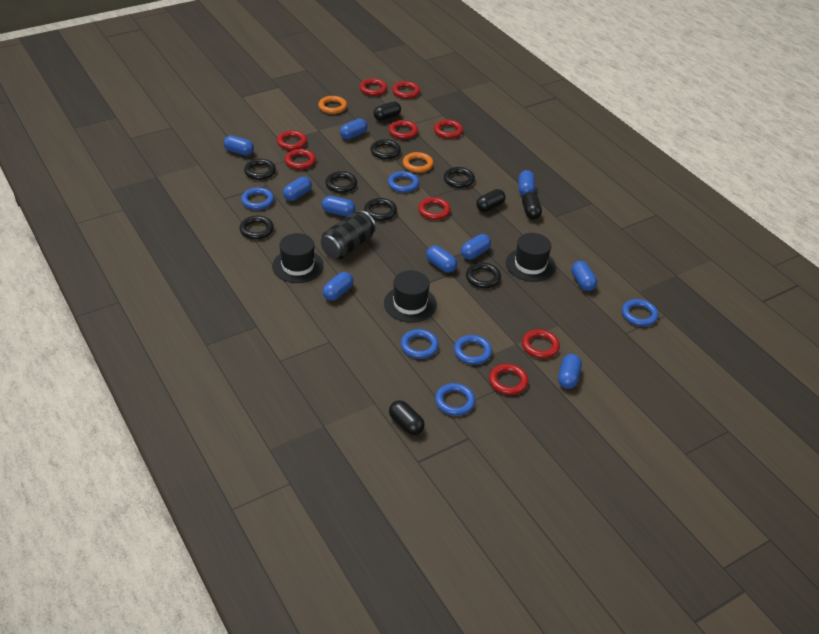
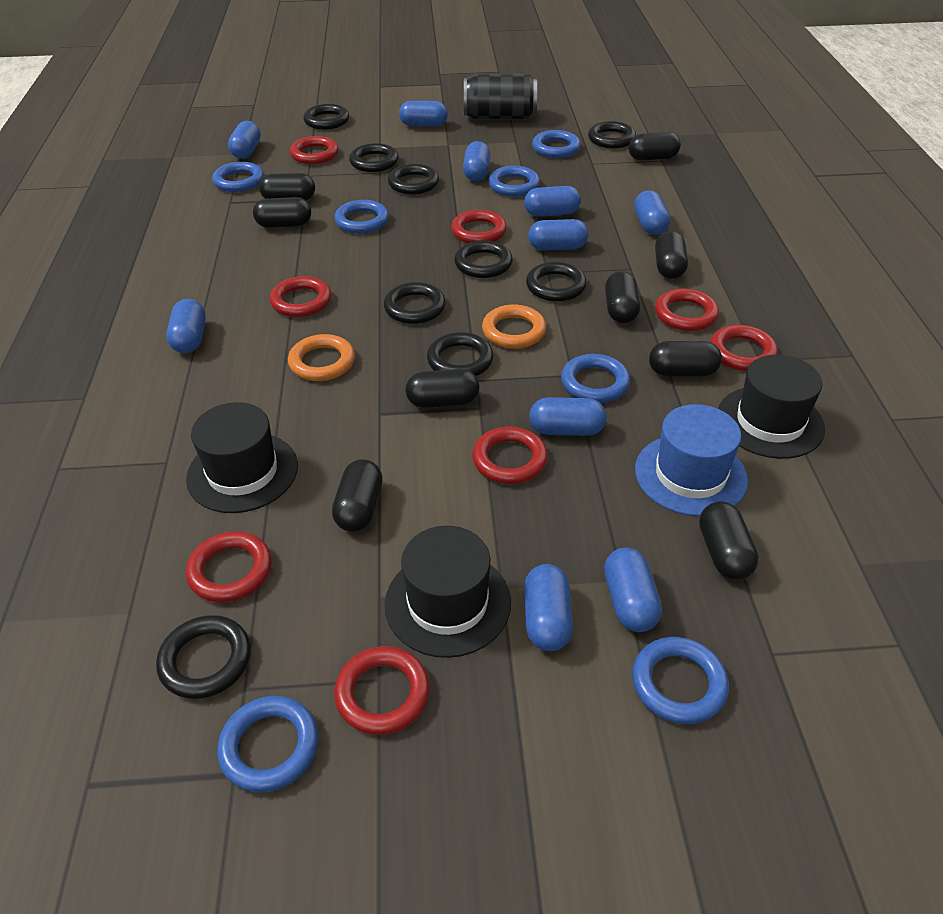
black capsule: 4 -> 9
black ring: 7 -> 9
blue hat: 0 -> 1
blue ring: 6 -> 7
red ring: 9 -> 8

